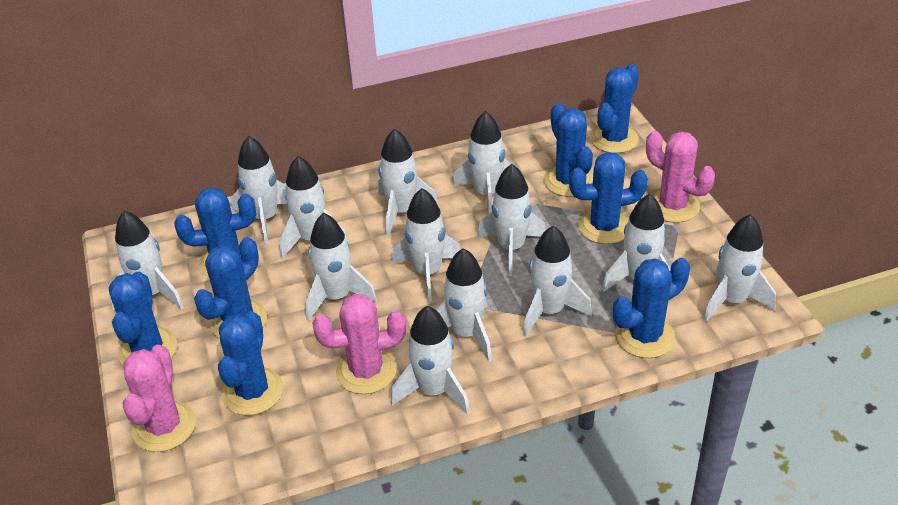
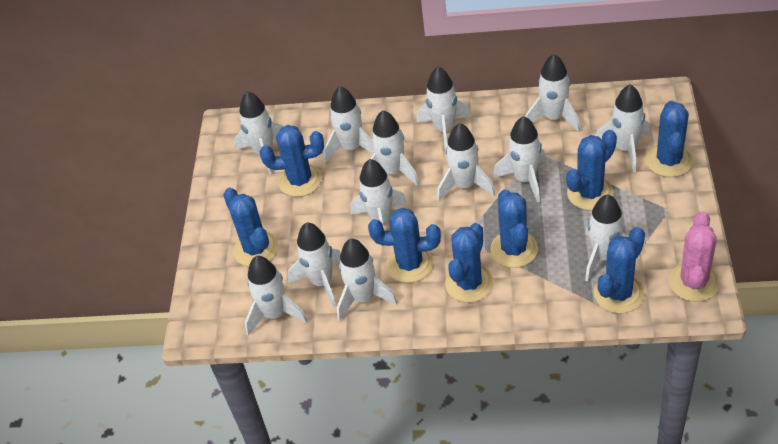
pink cactus: 3 -> 1

